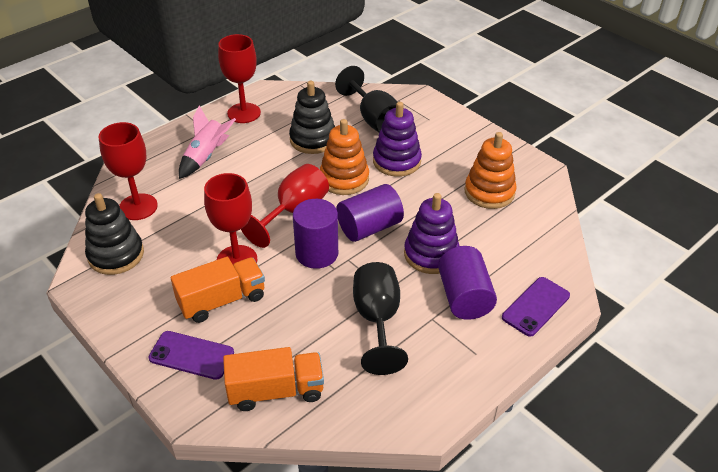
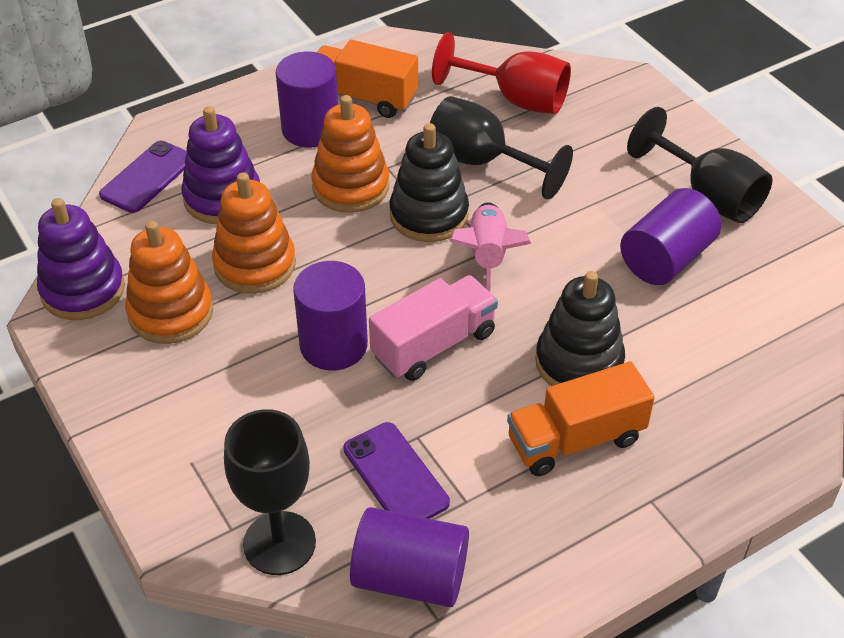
black goblet: 2 -> 3
orange stacking toy: 2 -> 3
pink truck: 0 -> 1
purple cylinder: 3 -> 4
red goblet: 4 -> 1

